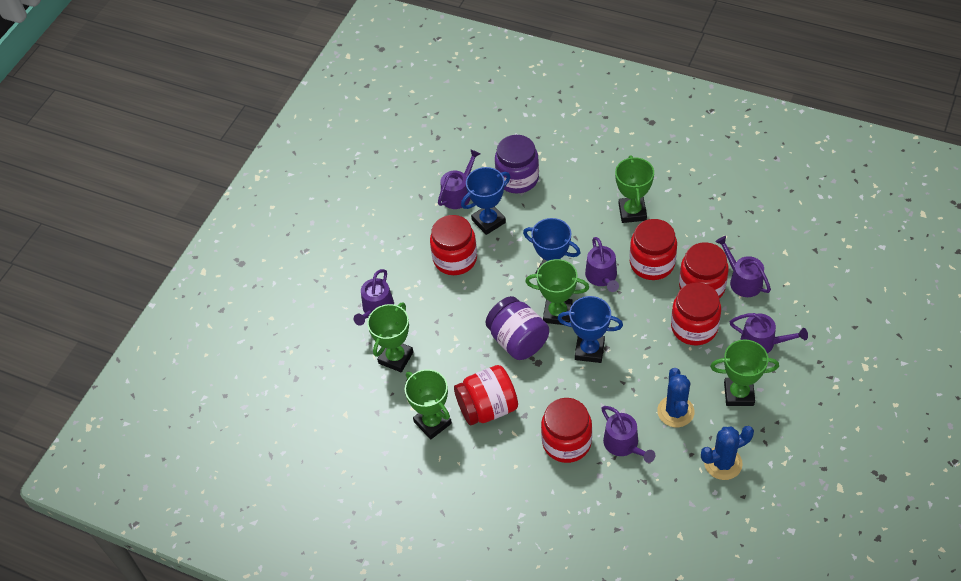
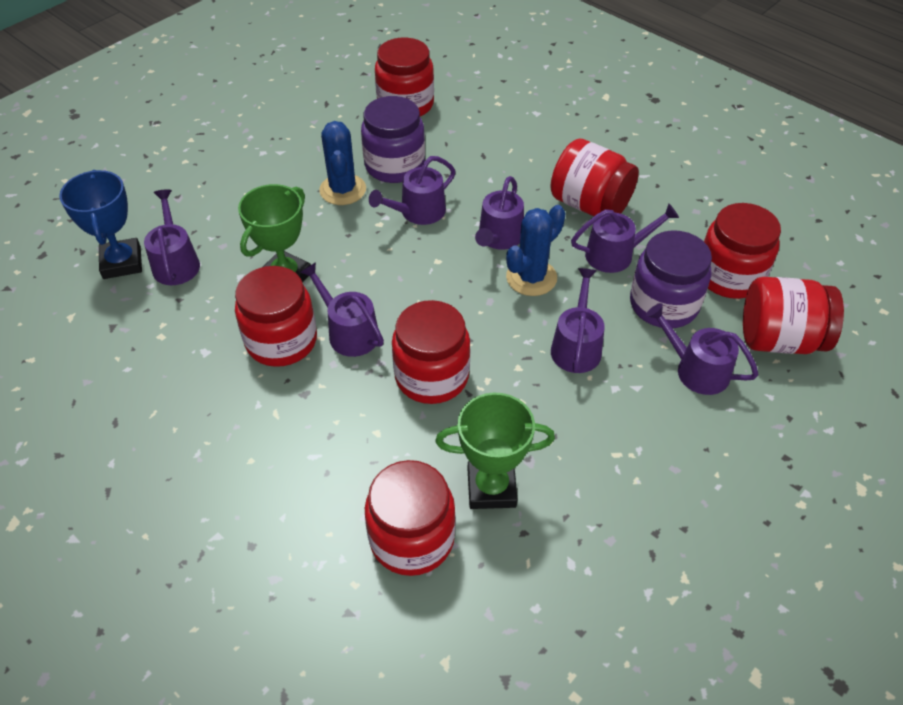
blue trophy: 3 -> 1
green trophy: 5 -> 2
purple watering can: 6 -> 7
red jar: 6 -> 7

